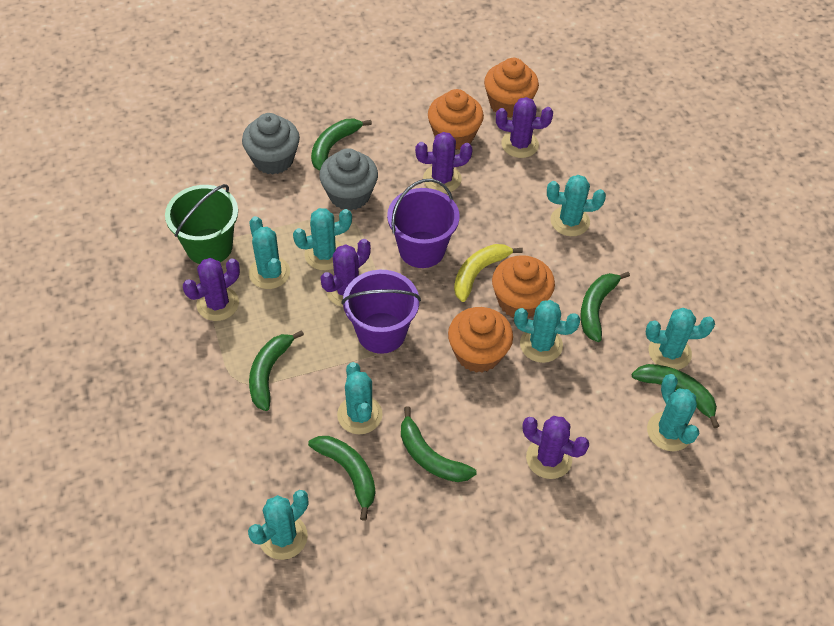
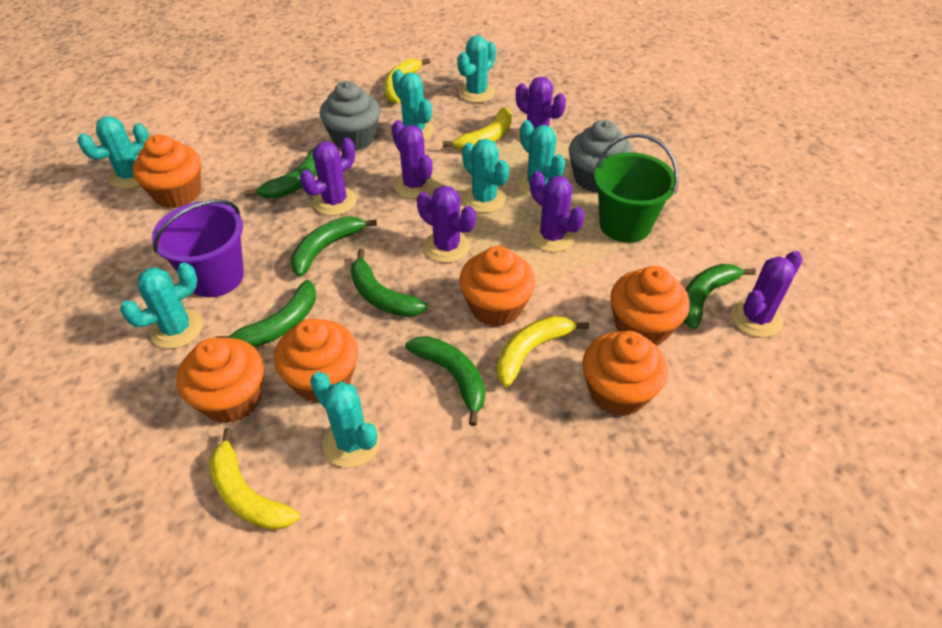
orange cupcake: 4 -> 6
purple bucket: 2 -> 1
purple cactus: 5 -> 6
turquoise cactus: 8 -> 7
yellow banana: 1 -> 4

